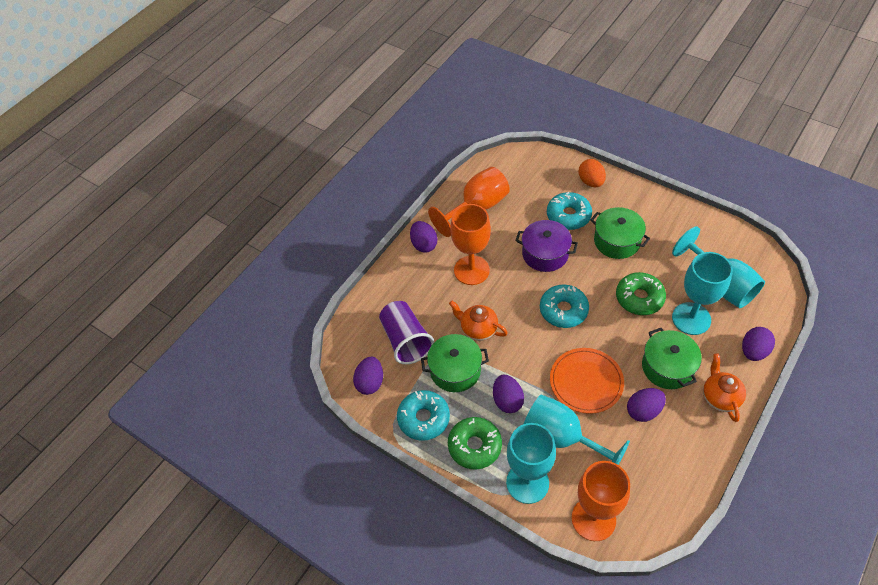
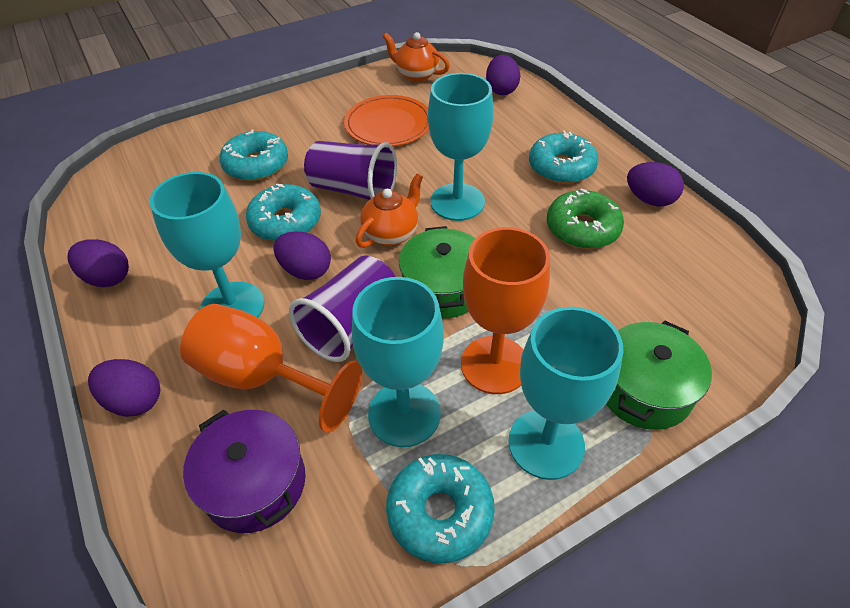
green donut: 2 -> 1
green pot: 3 -> 2
orange egg: 1 -> 0
orange goblet: 3 -> 2
purple cup: 1 -> 2
turquoise donut: 3 -> 4

